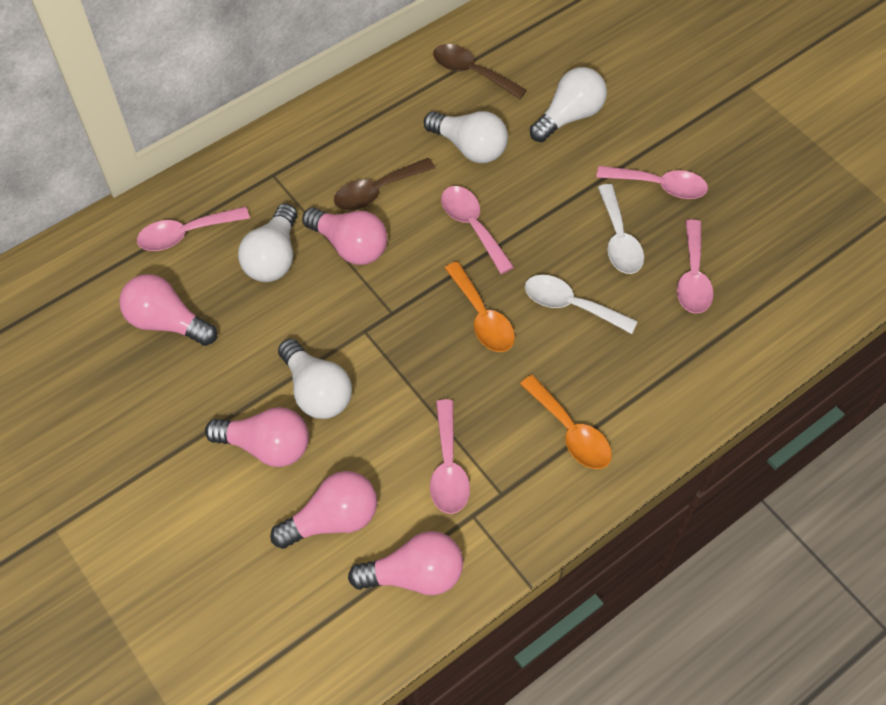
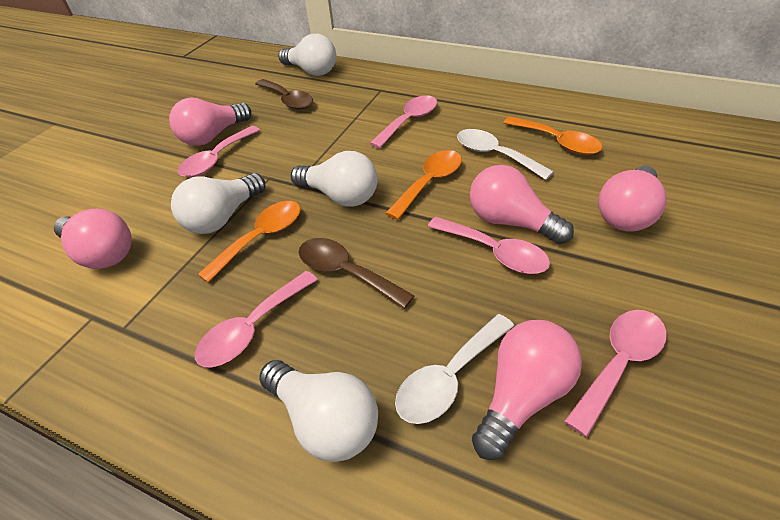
orange spoon: 2 -> 3

